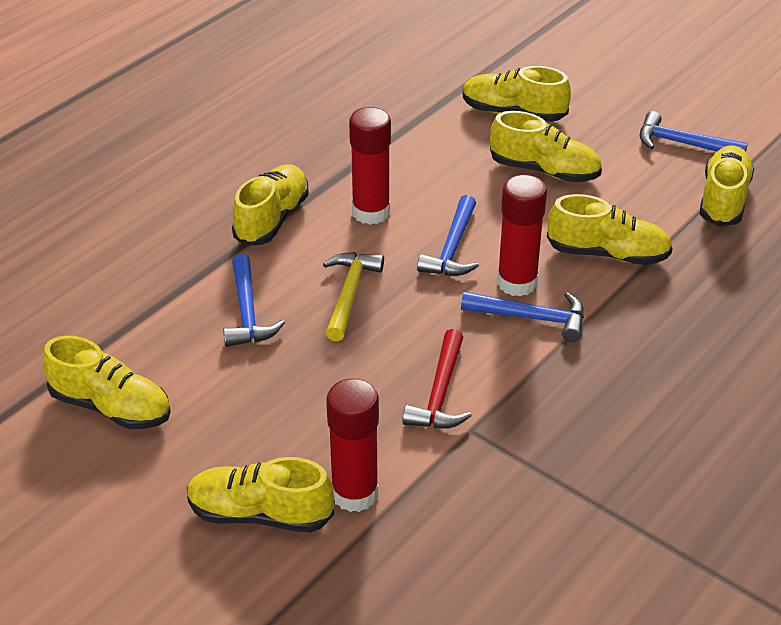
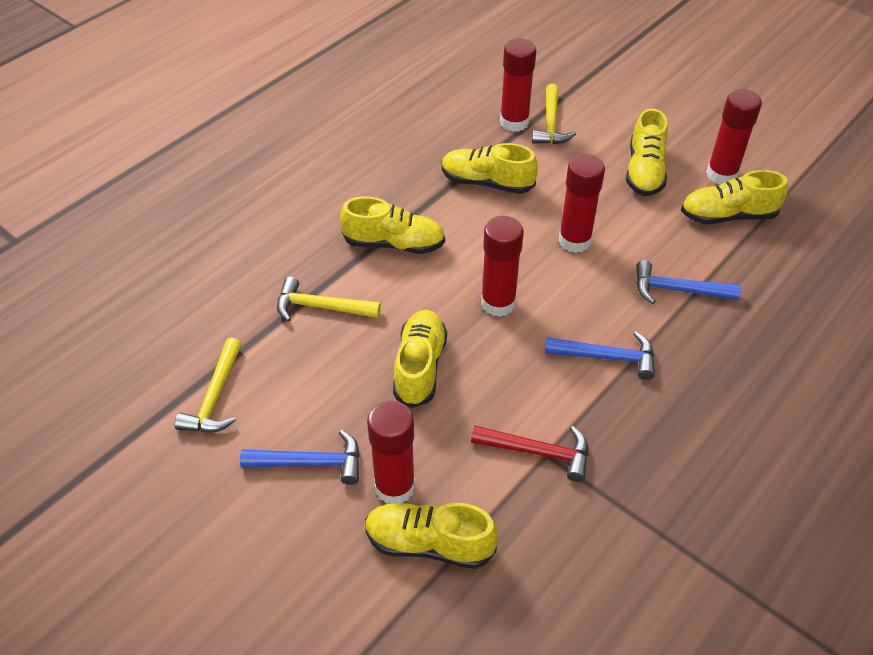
blue hammer: 4 -> 3
red glue stick: 3 -> 5
yellow hammer: 1 -> 3
yellow shoe: 7 -> 6

